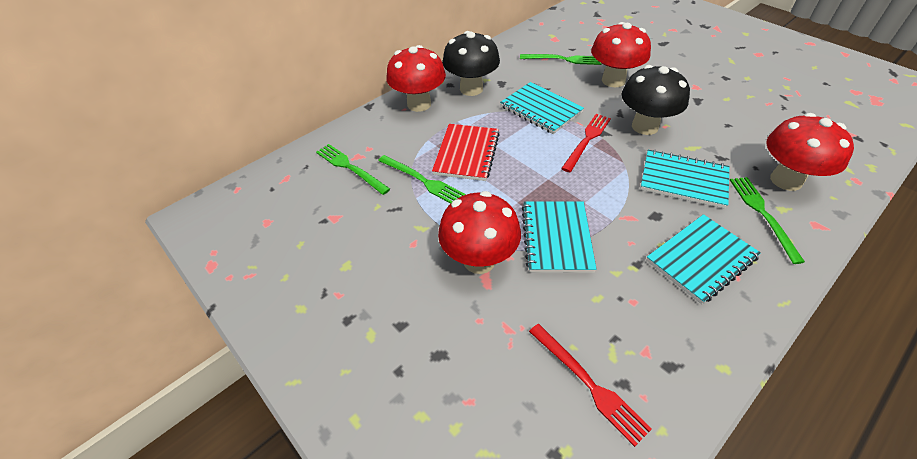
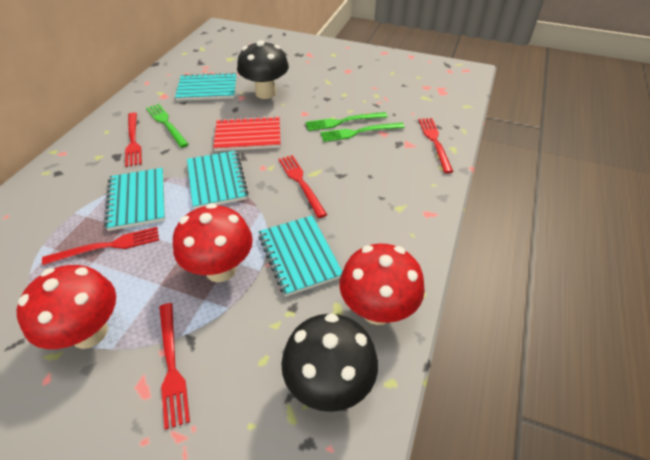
green fork: 4 -> 3
red fork: 2 -> 5
red mushroom: 4 -> 3

